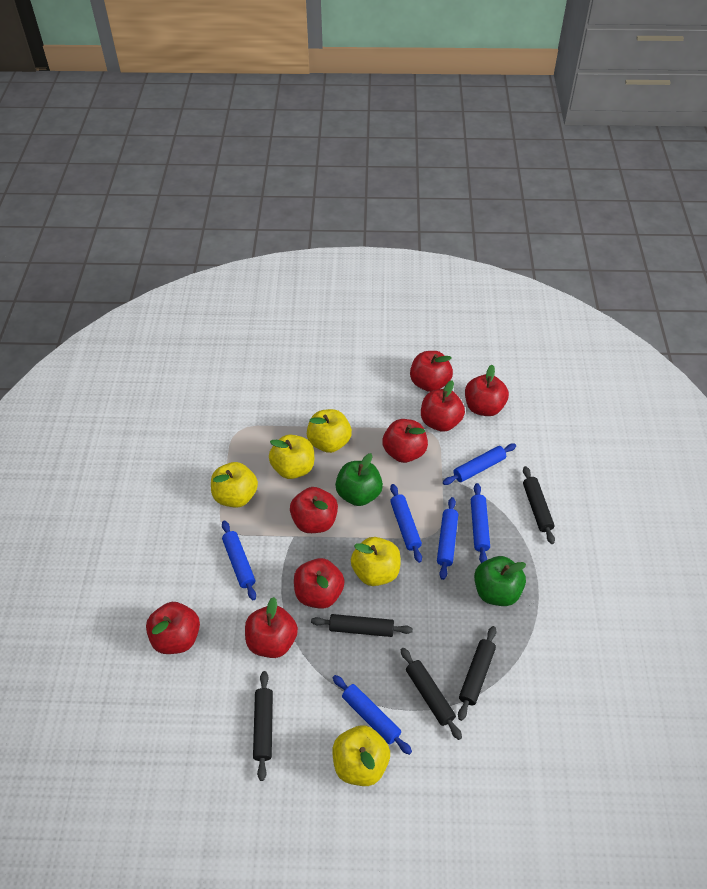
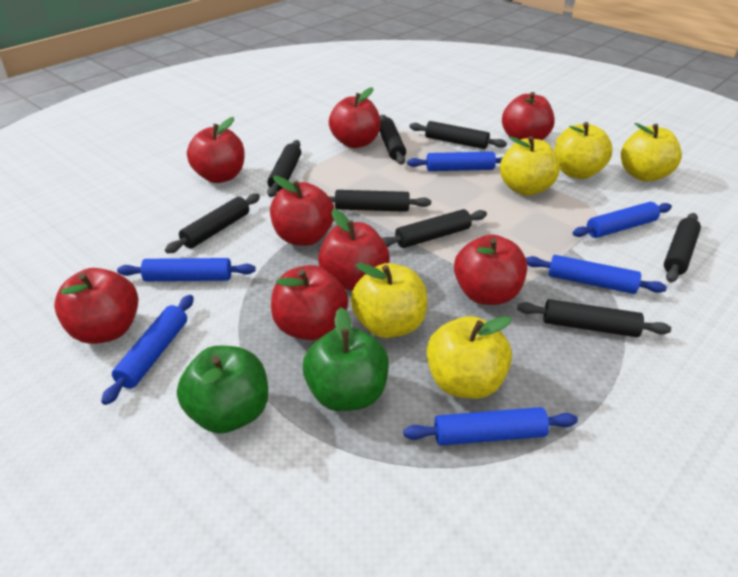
black rolling pin: 5 -> 8

